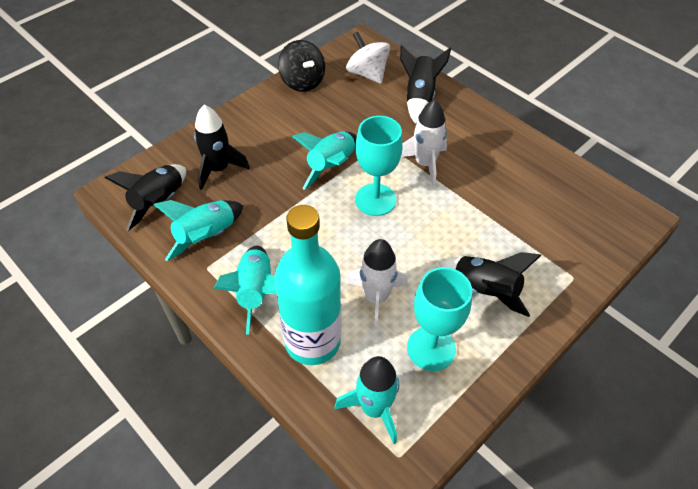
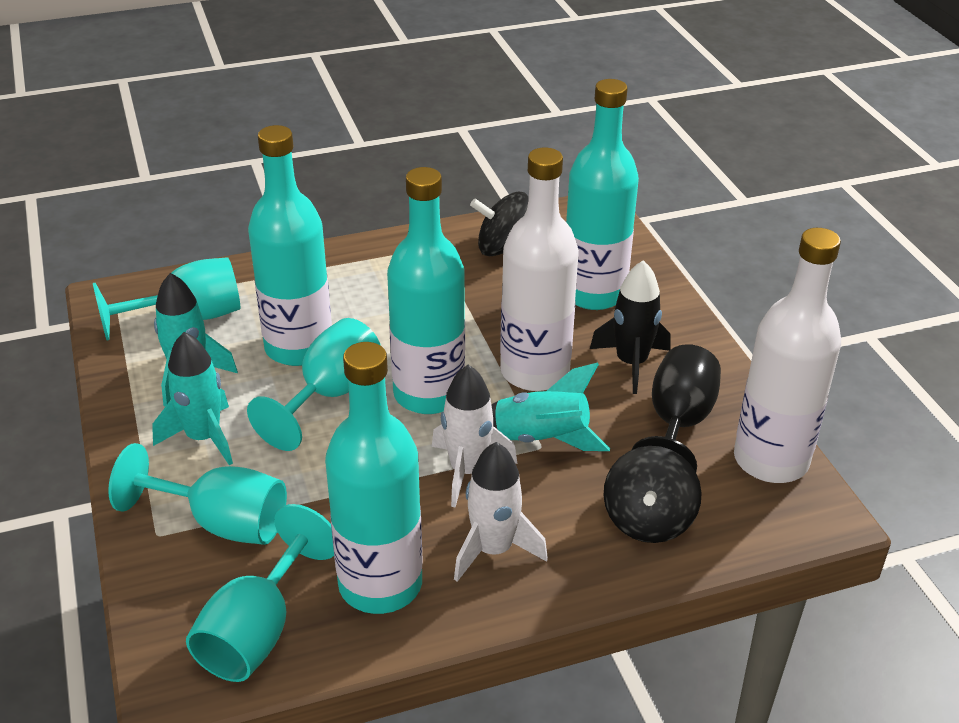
black goblet: 0 -> 1
black rocket: 4 -> 1
black spinning top: 1 -> 2
turquoise bottle: 1 -> 4
turquoise goblet: 2 -> 4
turquoise rocket: 4 -> 3
white bottle: 0 -> 2
white spinning top: 1 -> 0

